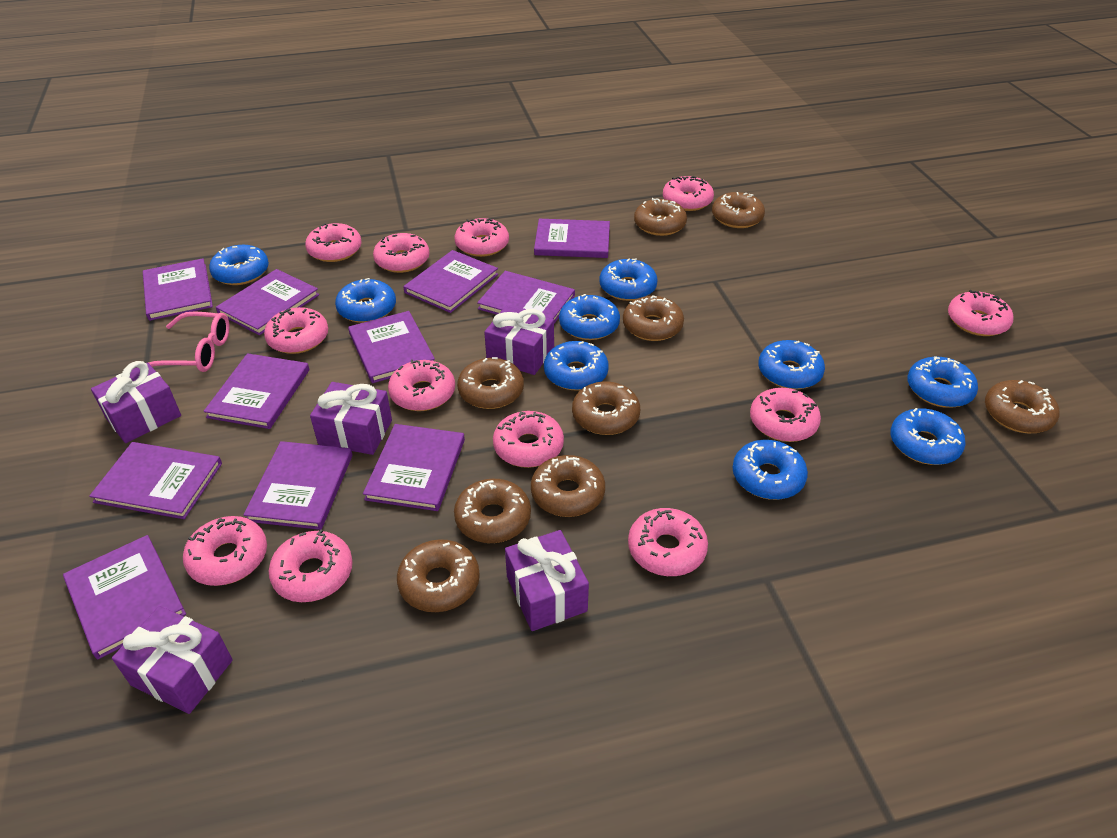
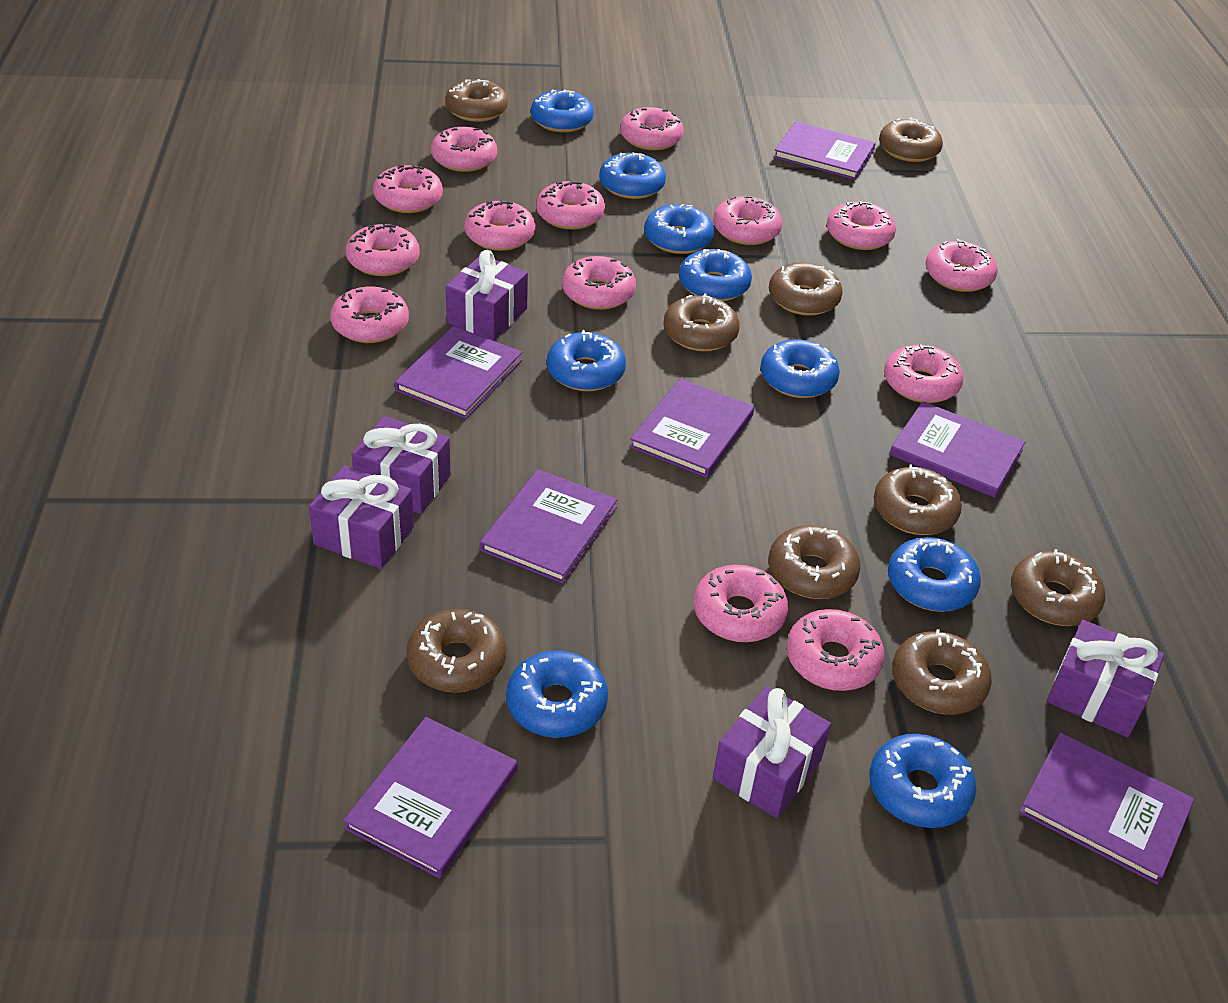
pink donut: 12 -> 14
pink glasses: 1 -> 0
purple book: 11 -> 7

